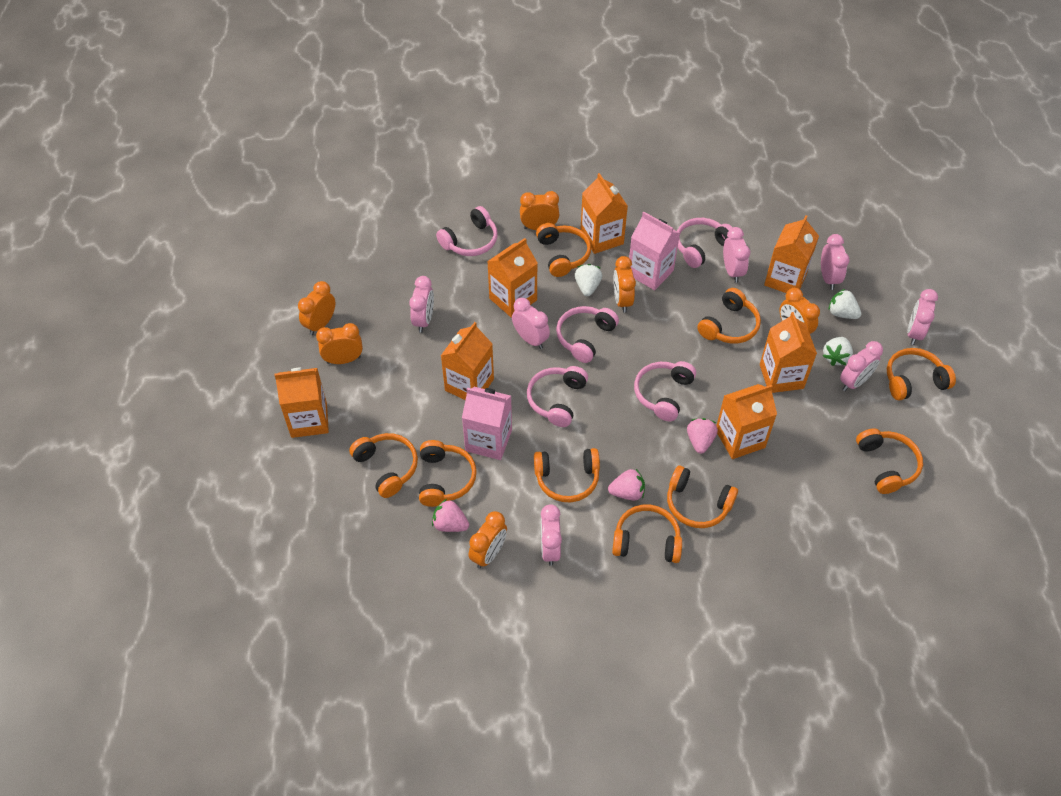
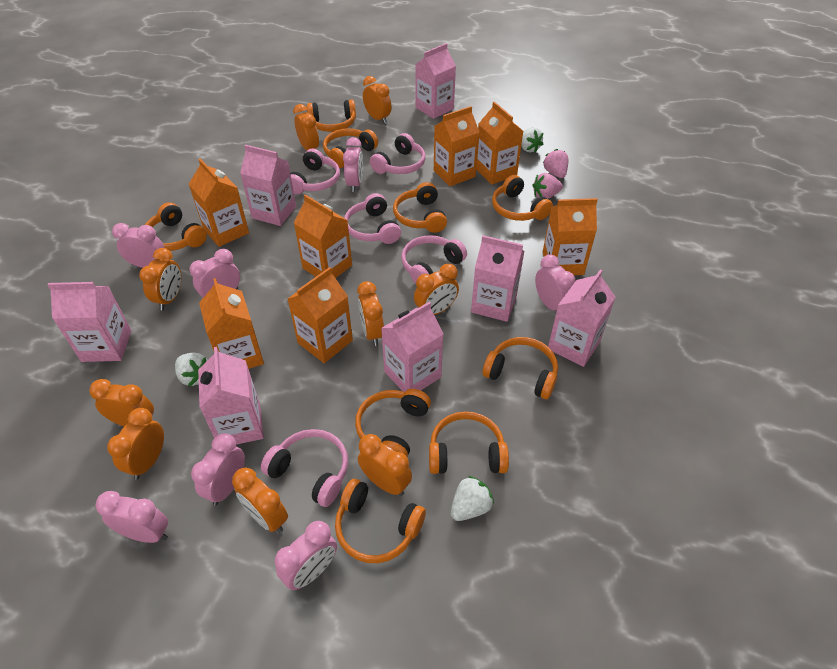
orange clock: 6 -> 9
pink carton: 2 -> 7
pink strawberry: 3 -> 2

